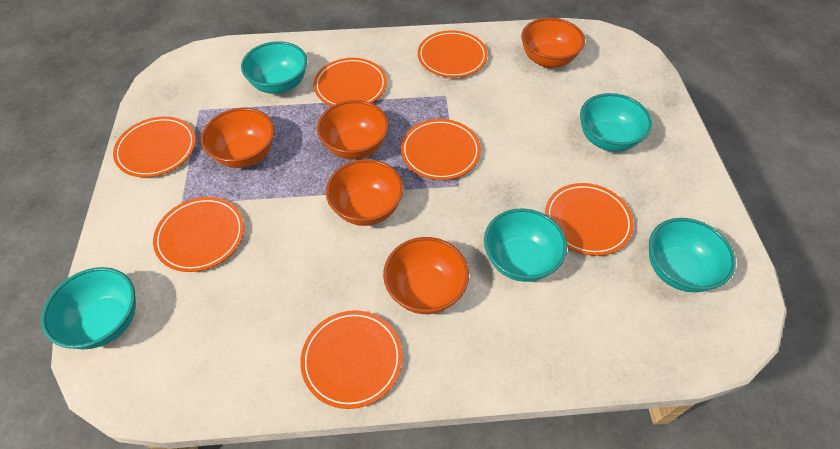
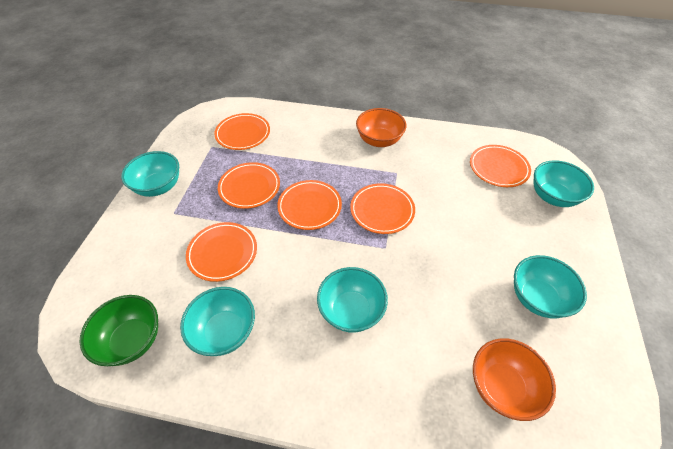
green bowl: 0 -> 1
orange bowl: 5 -> 2
orange plate: 7 -> 6

